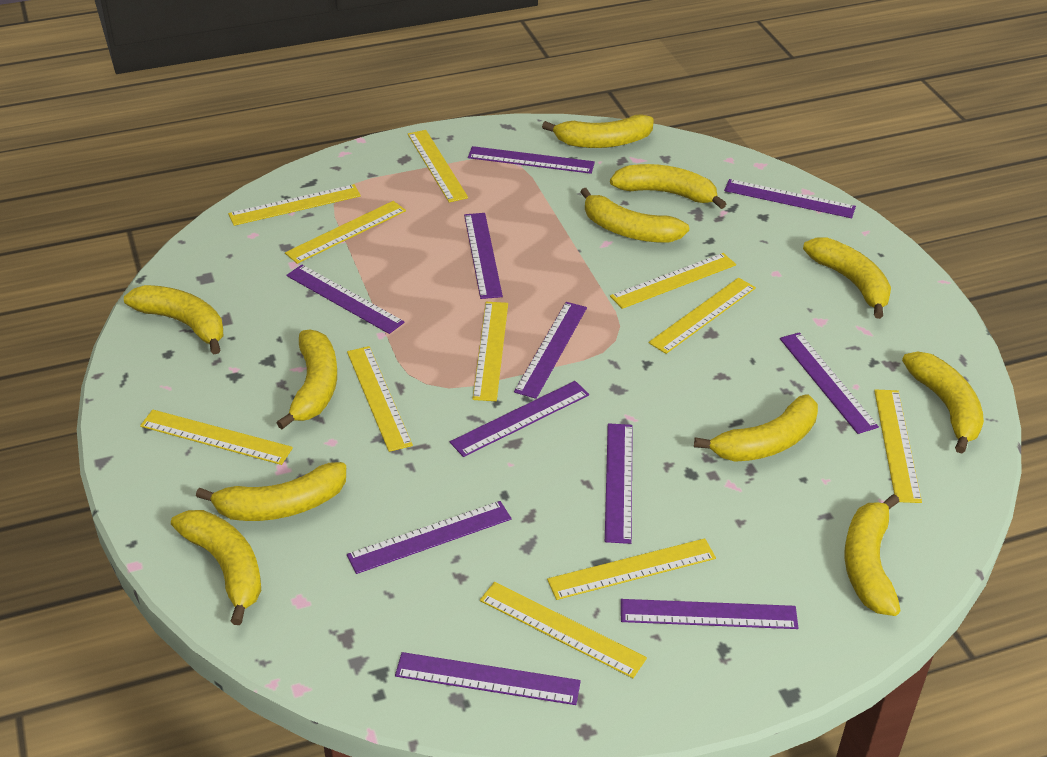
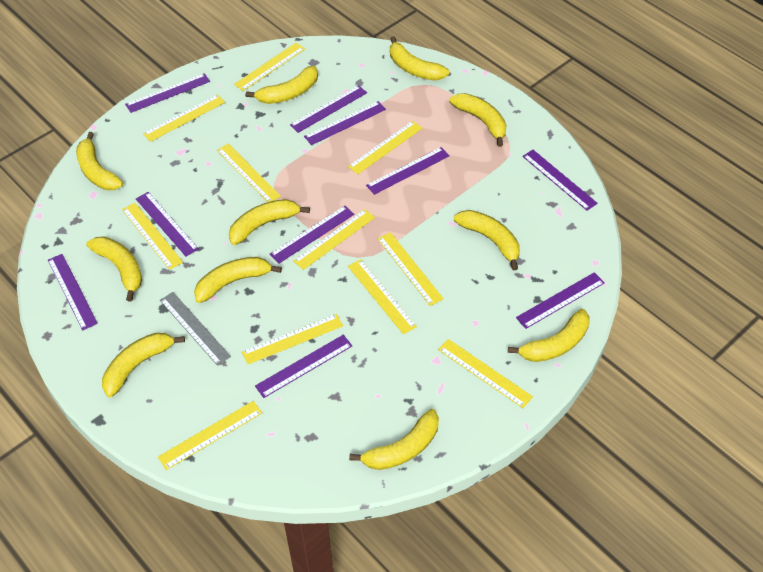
grey ruler: 0 -> 1
purple ruler: 11 -> 10

